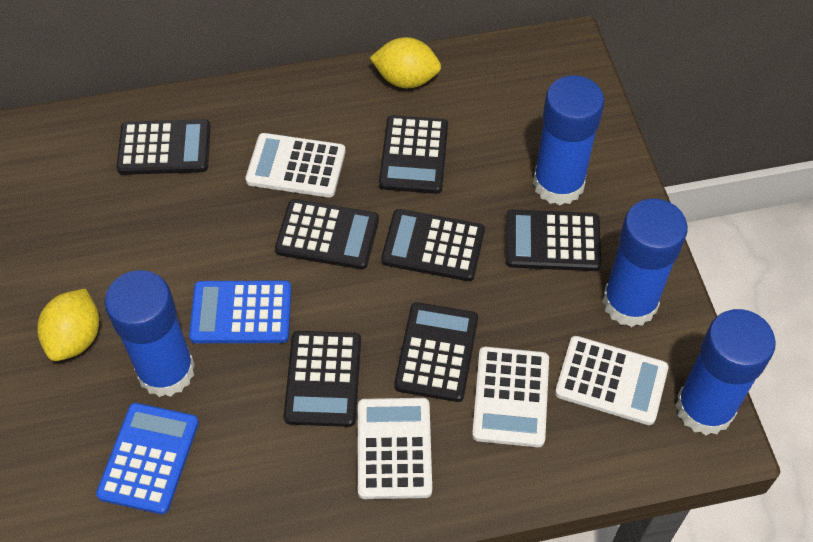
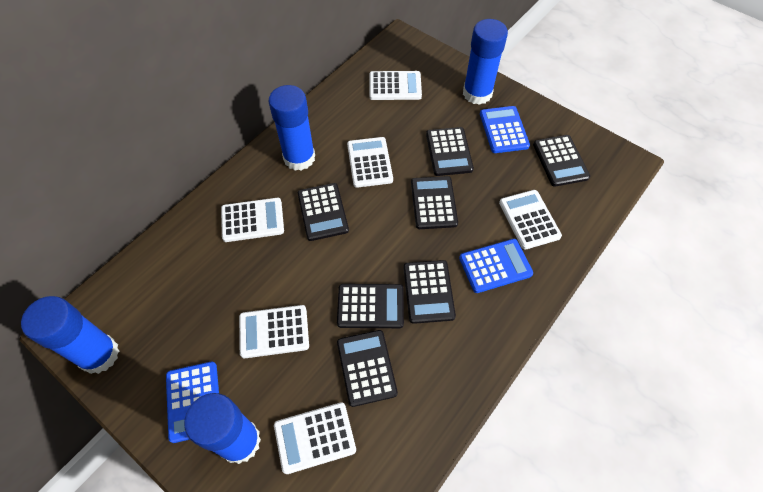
blue calculator: 2 -> 3
white calculator: 4 -> 6
yellow lemon: 2 -> 0

